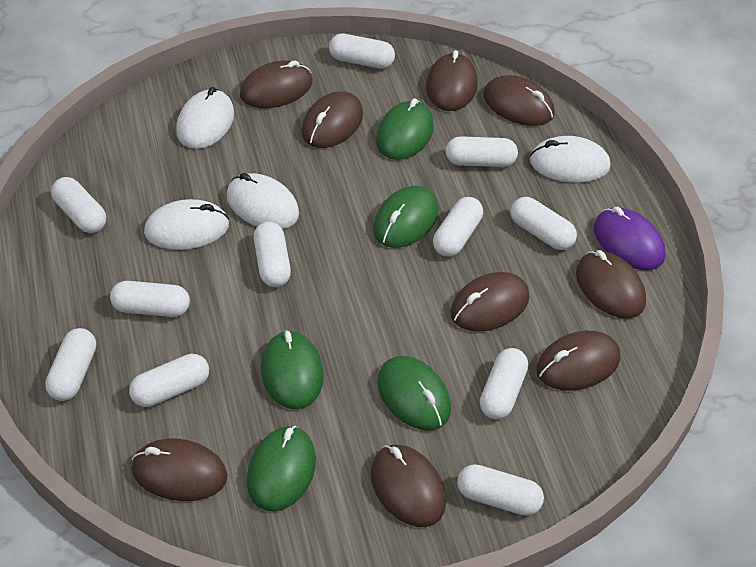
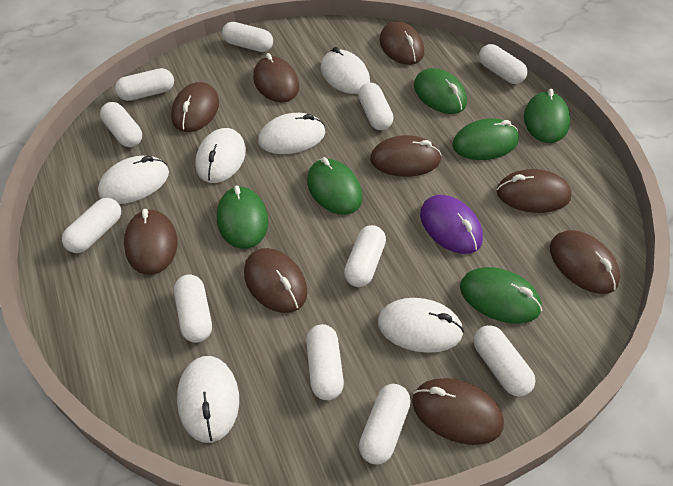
green mouse: 5 -> 6
white mouse: 4 -> 6

